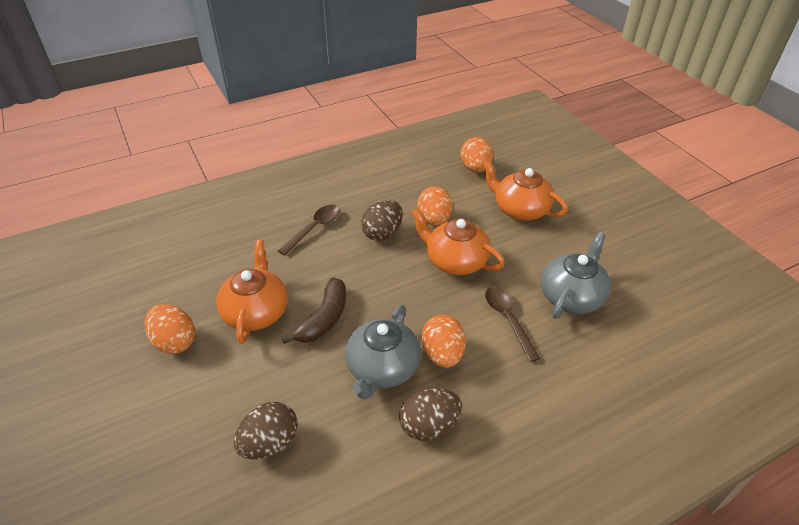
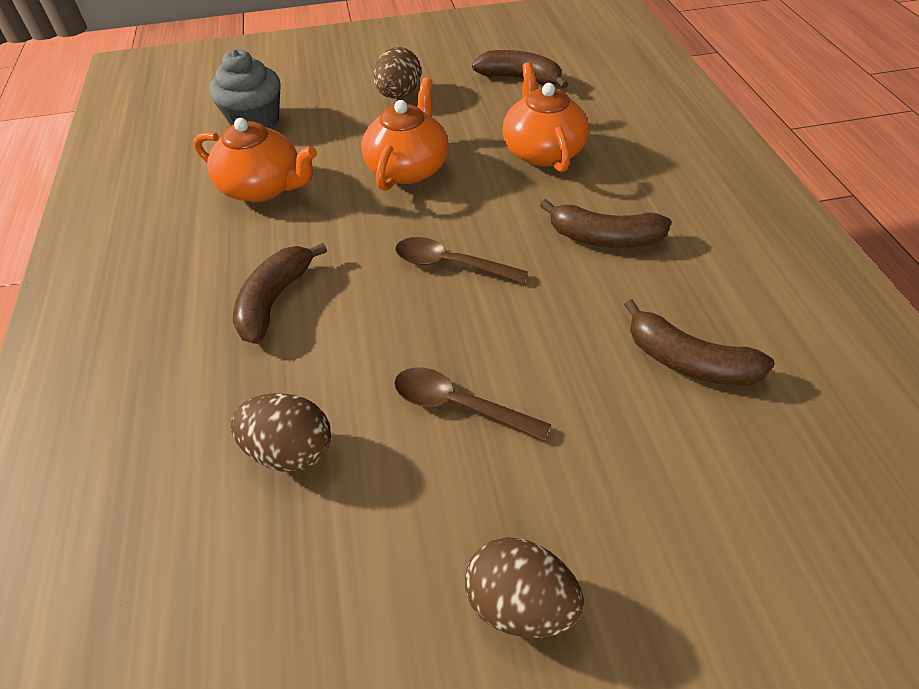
brown banana: 1 -> 4
grey cupcake: 0 -> 1
grey teapot: 2 -> 0
orange egg: 4 -> 0

